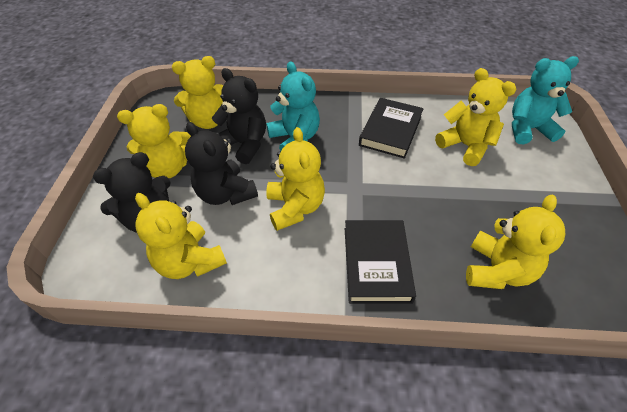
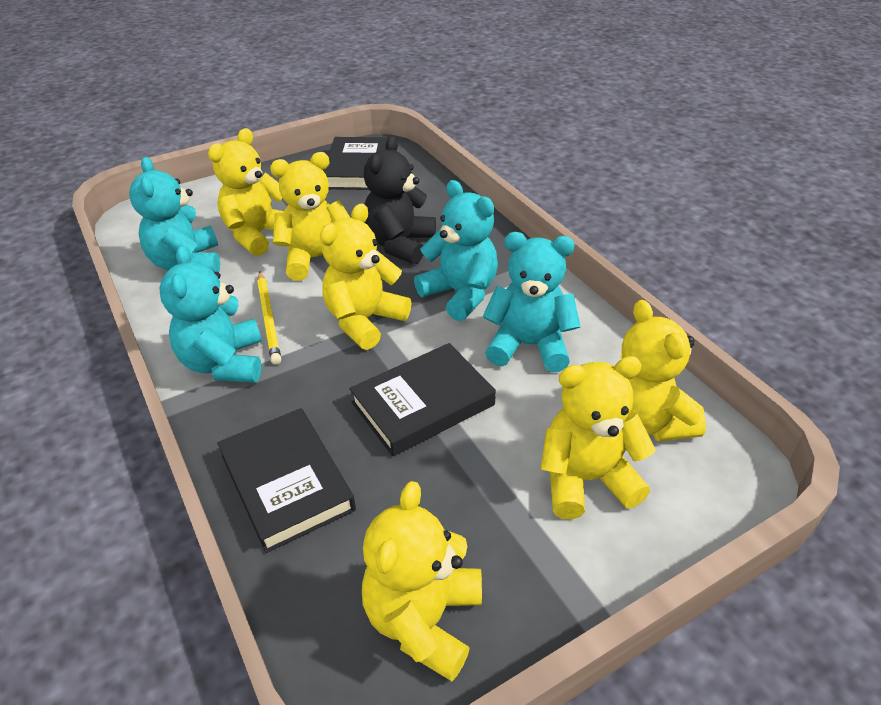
black book: 2 -> 3
black teddy bear: 3 -> 1
turquoise teddy bear: 2 -> 4
yellow pencil: 0 -> 1

